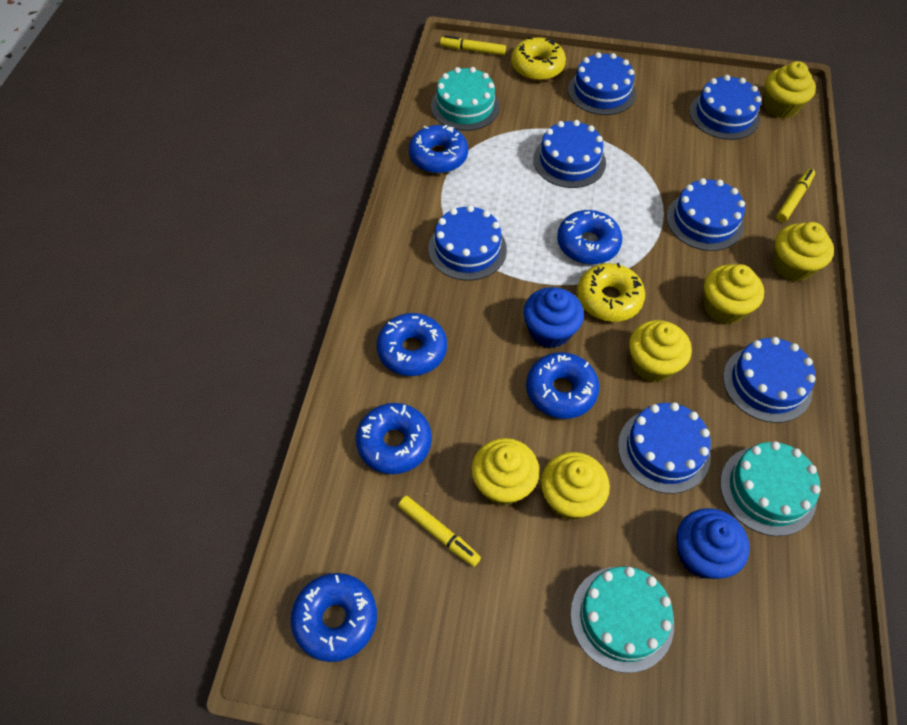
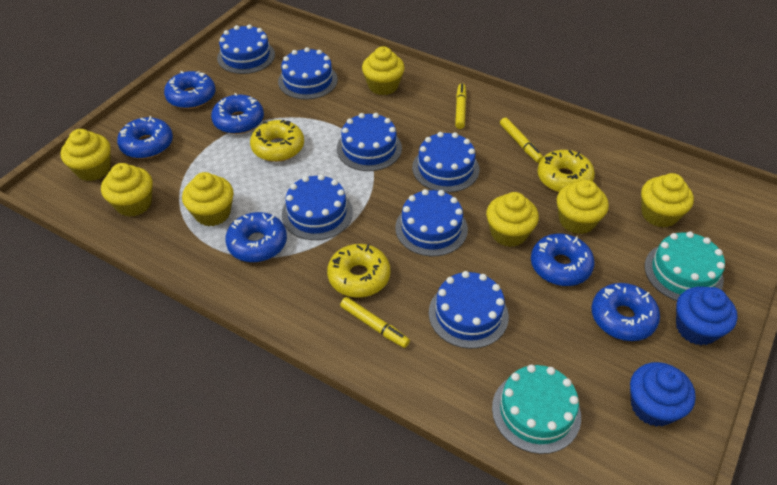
turquoise cake: 3 -> 2
yellow cupcake: 6 -> 7
yellow donut: 2 -> 3

